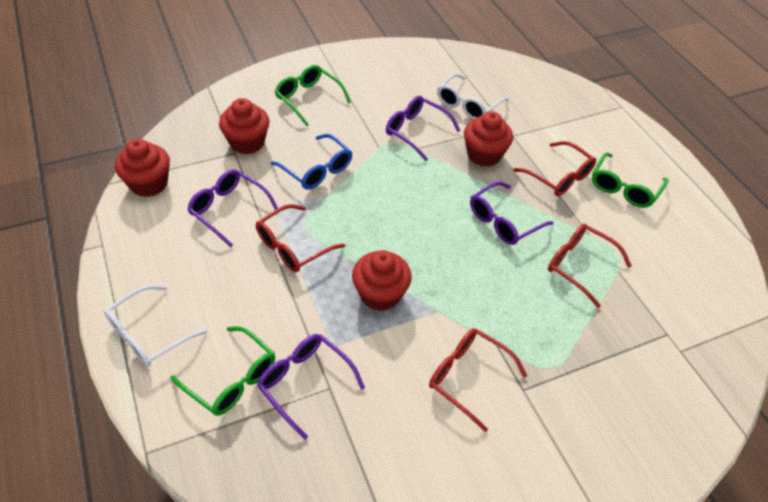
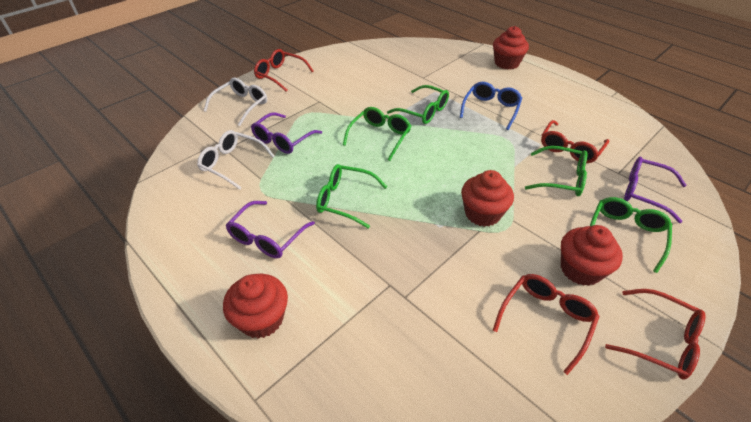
green glasses: 3 -> 5
purple glasses: 4 -> 3

